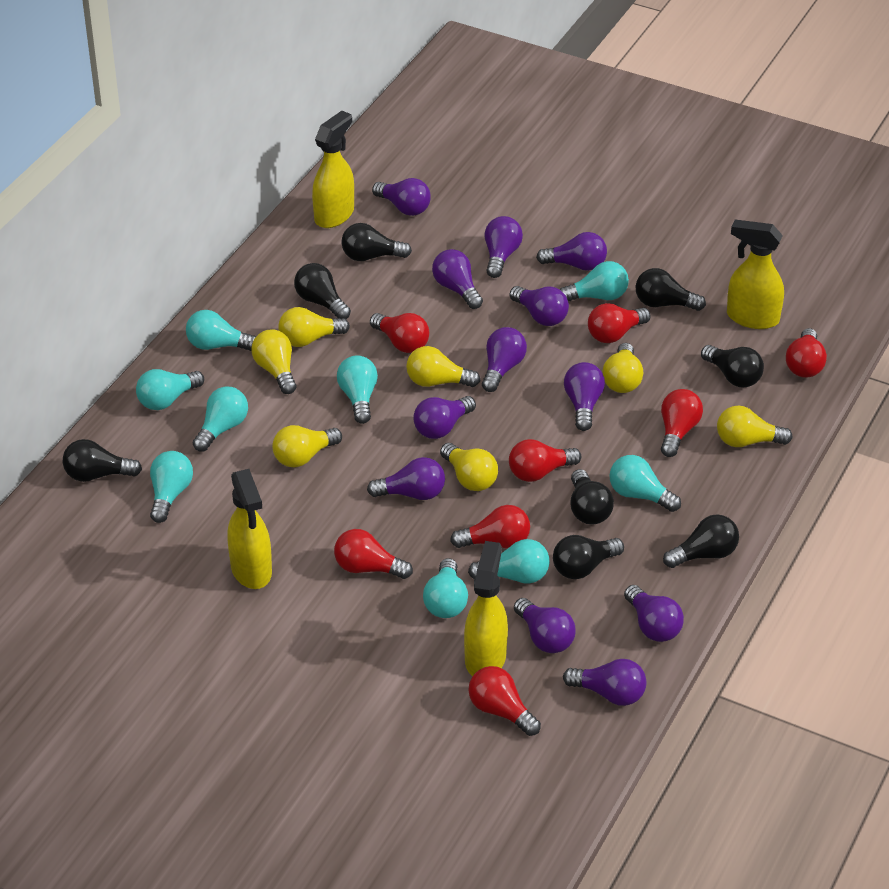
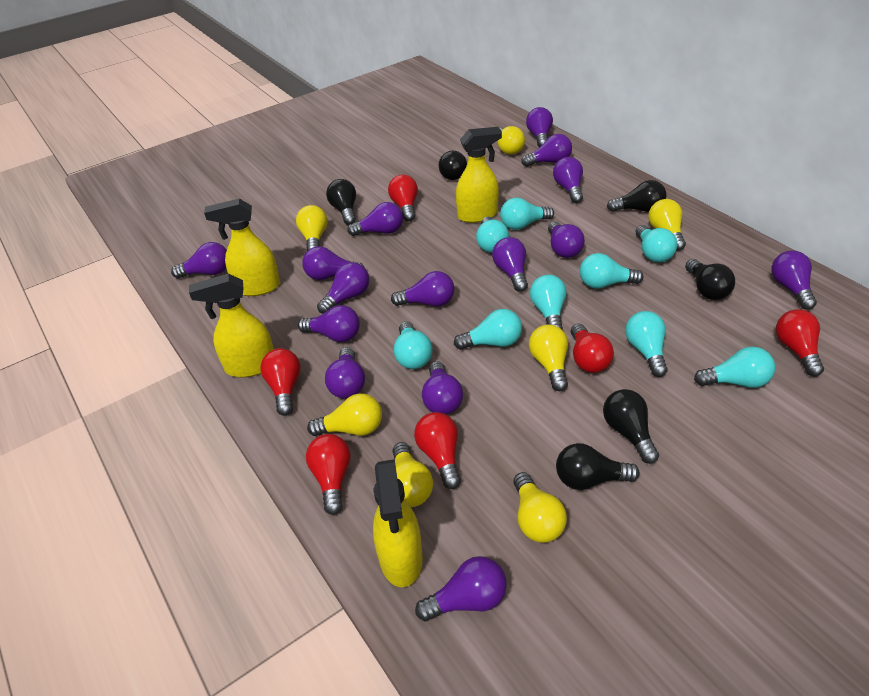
black light bulb: 8 -> 6
purple light bulb: 12 -> 15
red light bulb: 8 -> 6

